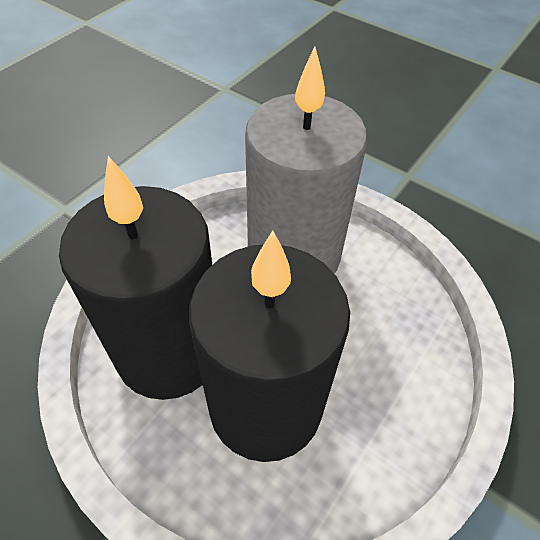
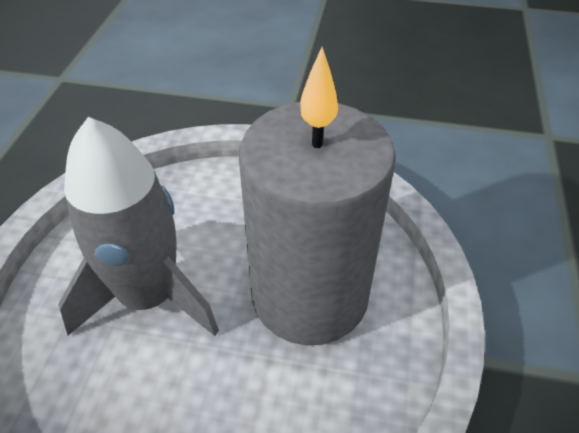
black candle: 2 -> 0
grey rocket: 0 -> 1

